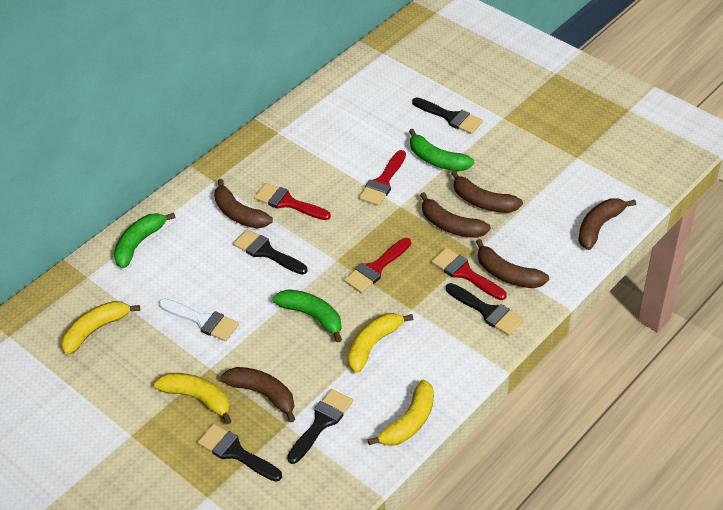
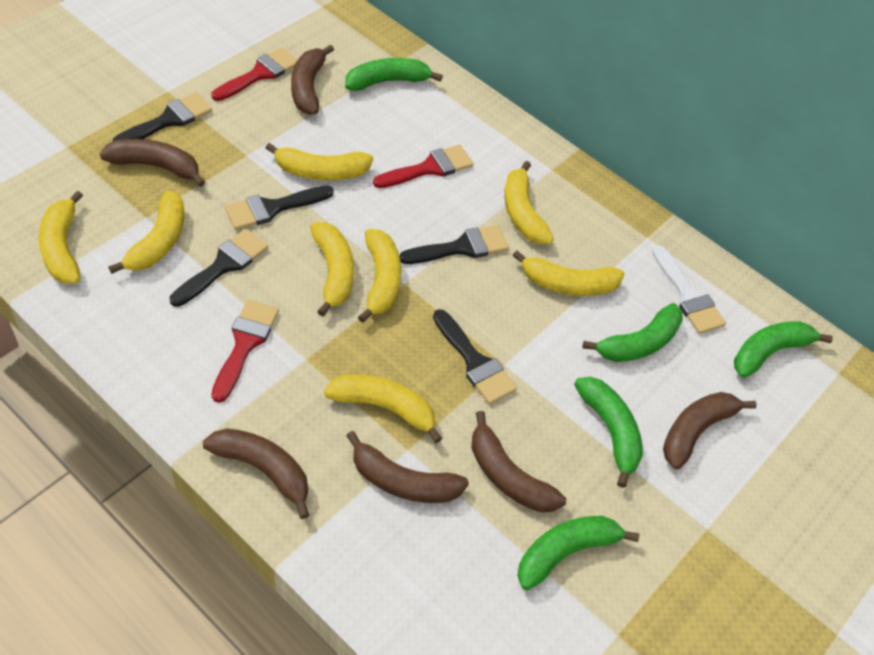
green banana: 3 -> 5
red brush: 4 -> 3
yellow banana: 4 -> 8

